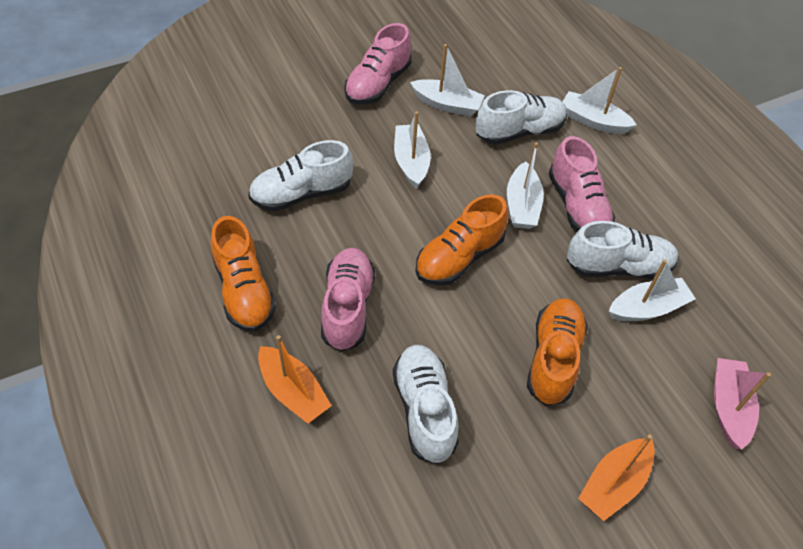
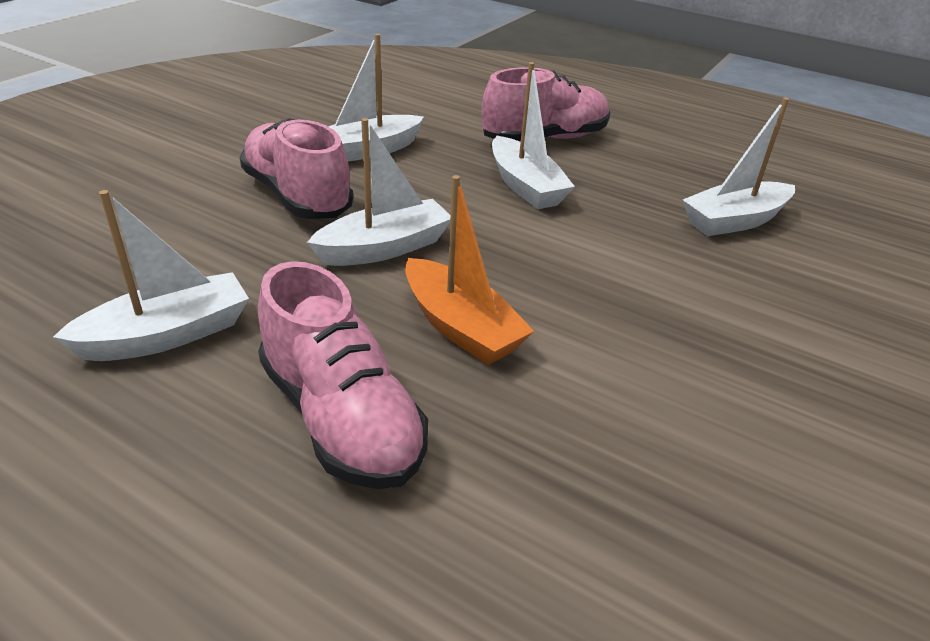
orange boat: 2 -> 1
orange shoe: 3 -> 0
pink boat: 1 -> 0
white shoe: 4 -> 0

